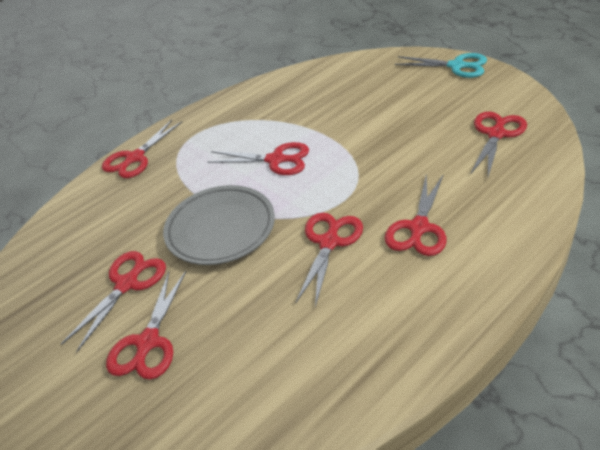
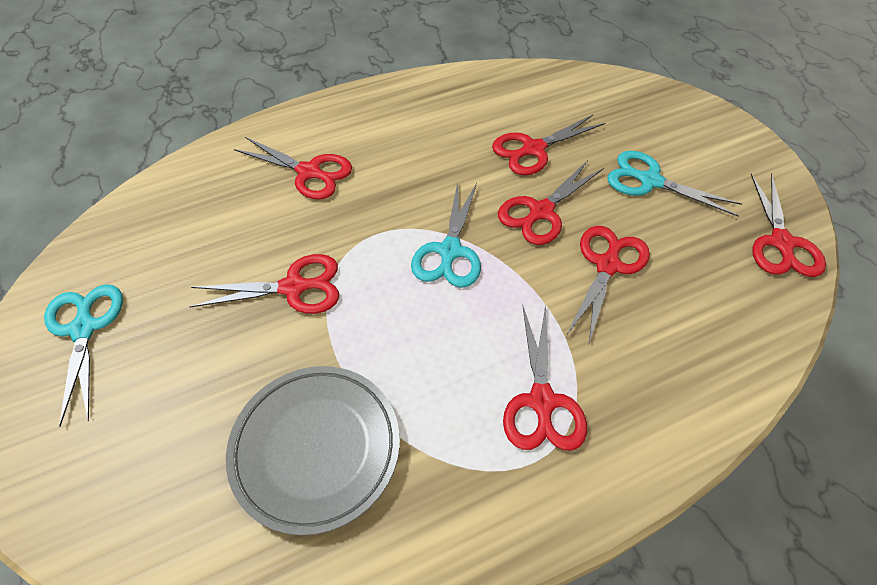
turquoise scissors: 1 -> 3

